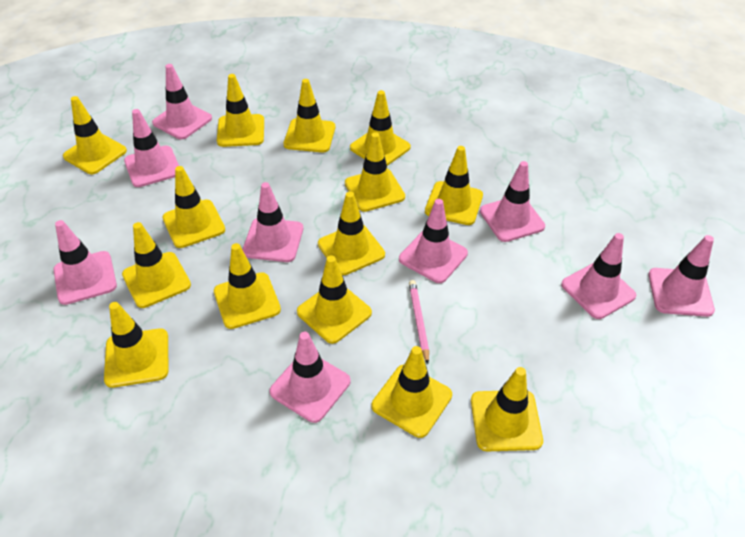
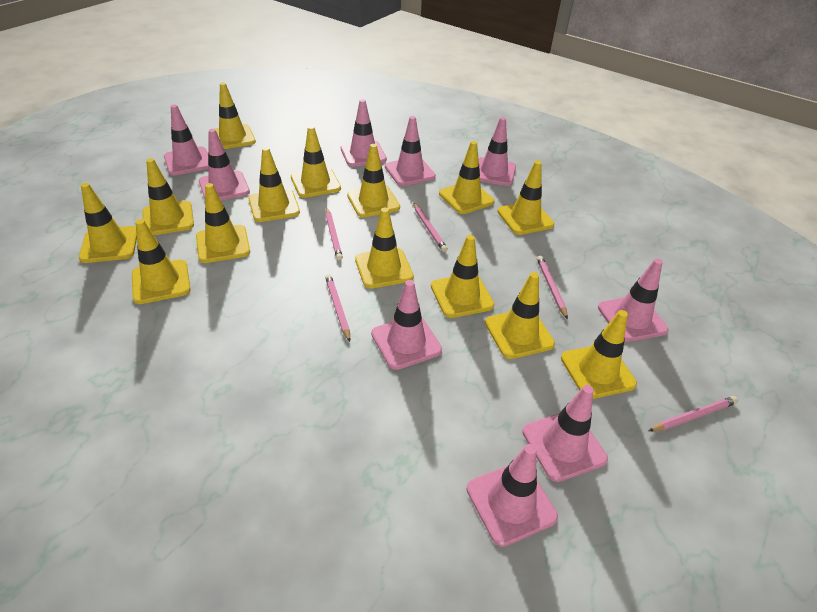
pink pencil: 1 -> 5

